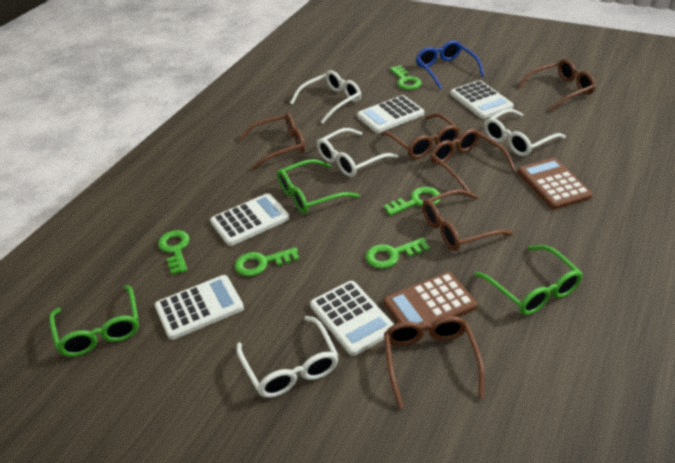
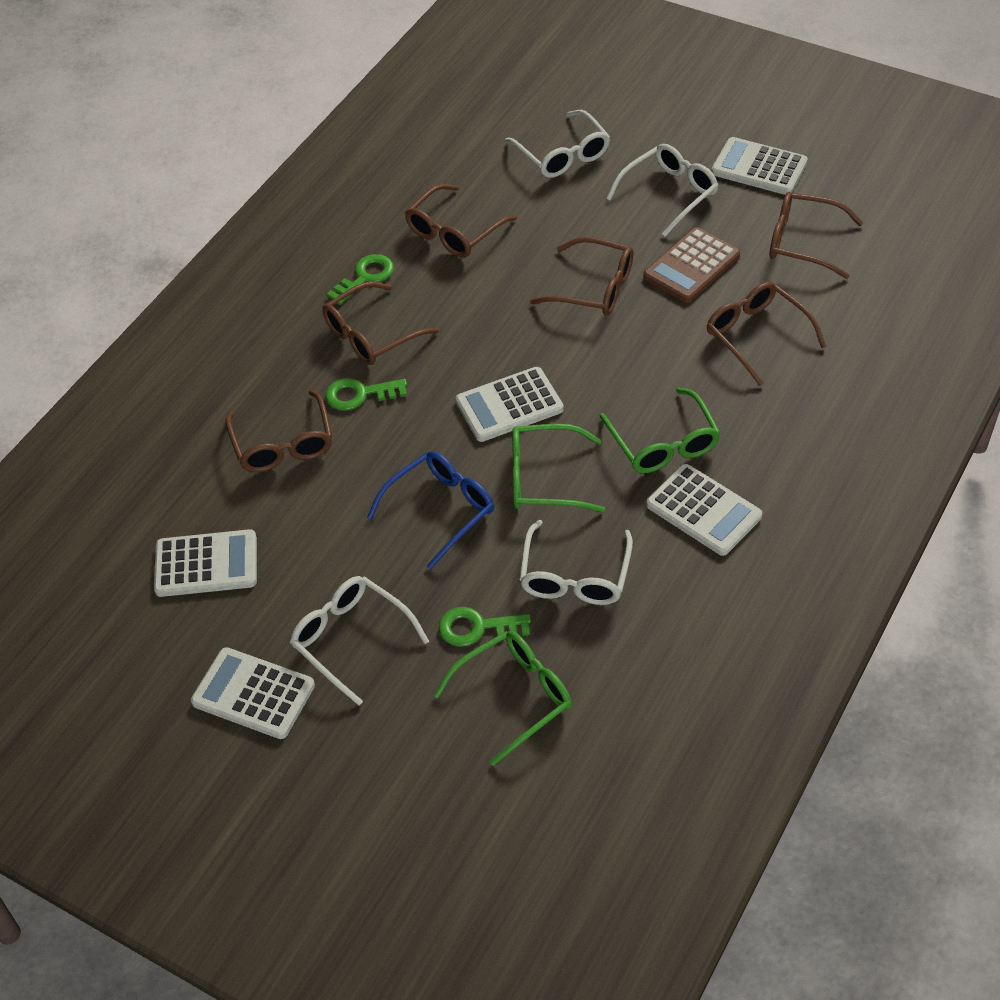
brown calculator: 2 -> 1
green key: 5 -> 3

